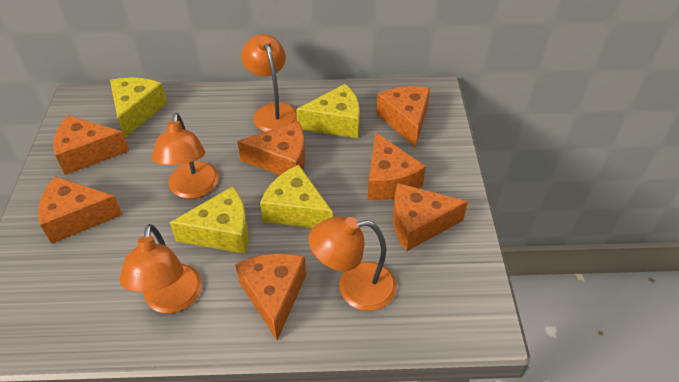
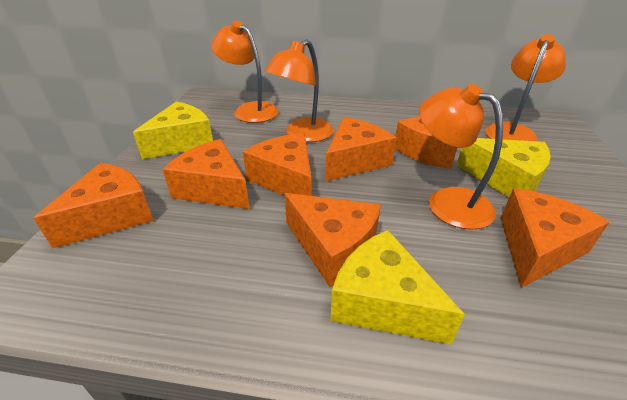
yellow cheese: 4 -> 3

